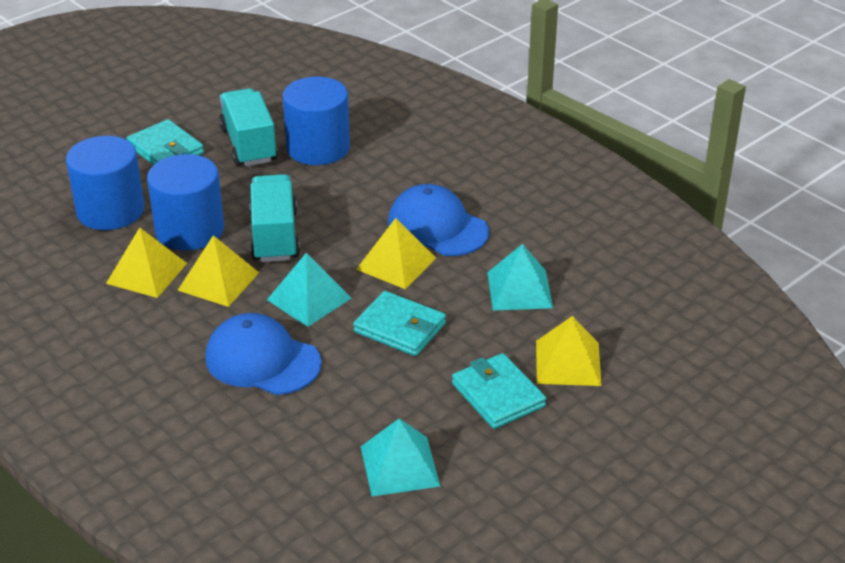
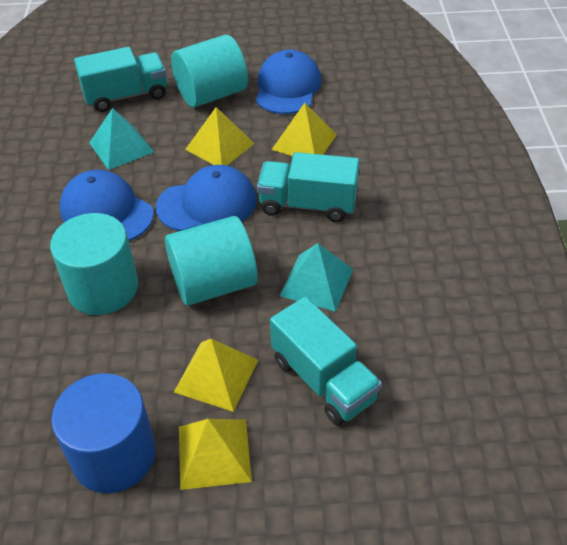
blue cap: 2 -> 3
blue cylinder: 3 -> 1
turquoise cylinder: 0 -> 3
turquoise pyramid: 3 -> 2
turquoise truck: 2 -> 3
turquoise wallet: 3 -> 0

